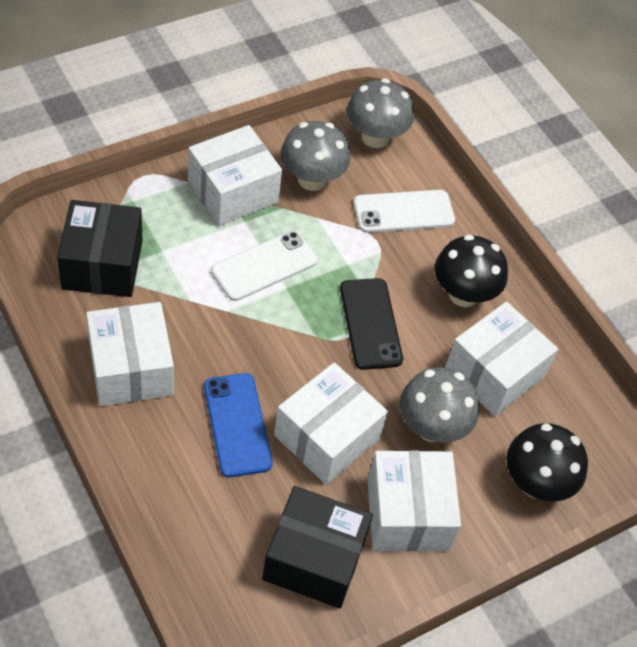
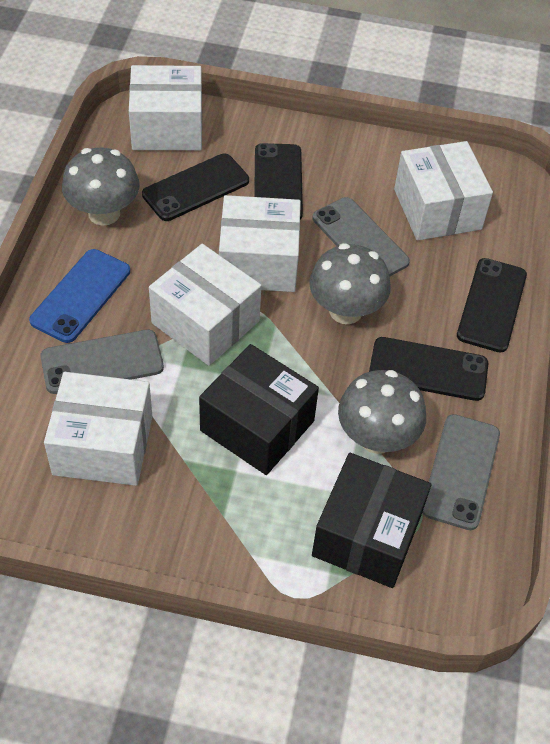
black mushroom: 2 -> 0
black phone: 1 -> 4
grey phone: 0 -> 3
white phone: 2 -> 0

